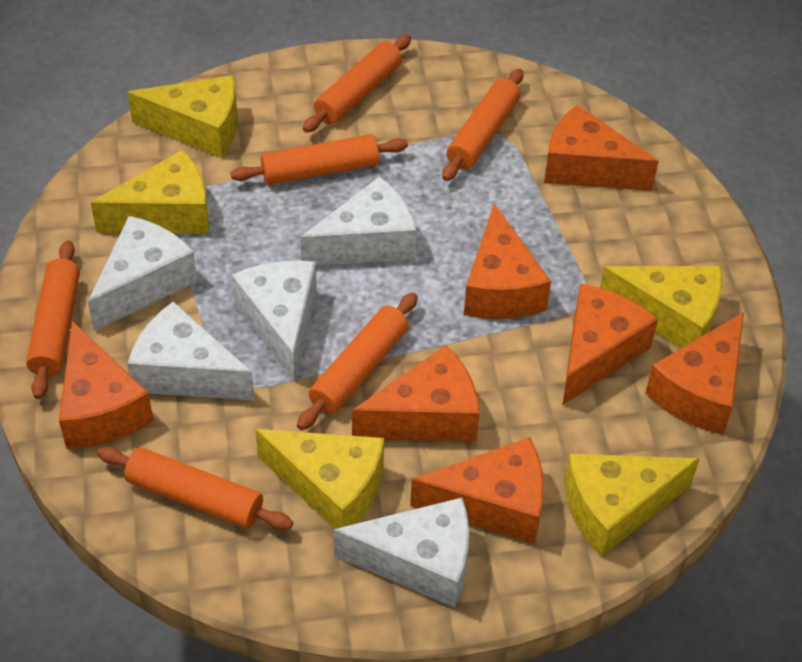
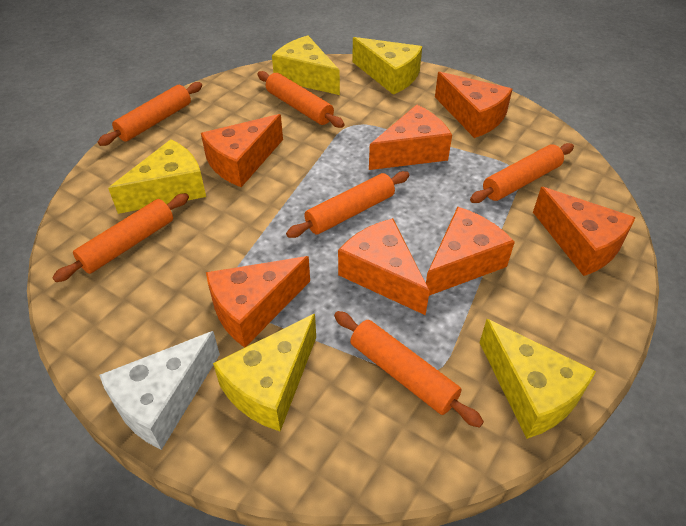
white cheese: 5 -> 1

